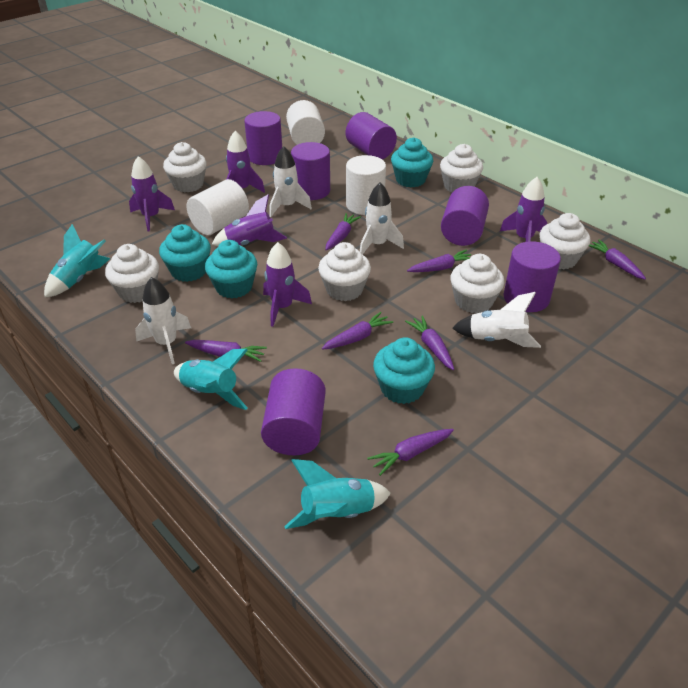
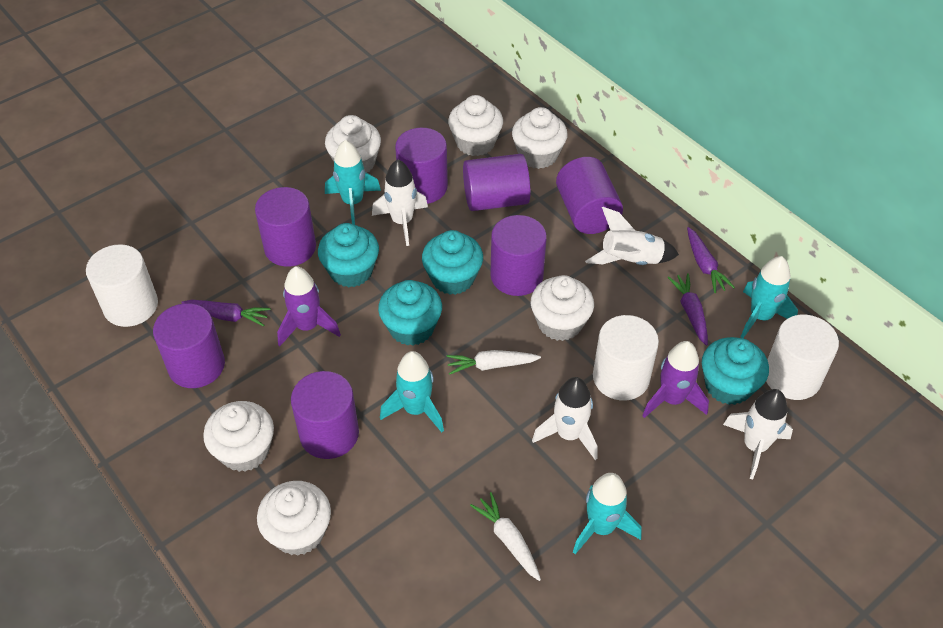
purple carrot: 7 -> 3
purple cylinder: 6 -> 7
purple rocket: 5 -> 2
turquoise rocket: 3 -> 4
white carrot: 0 -> 2

